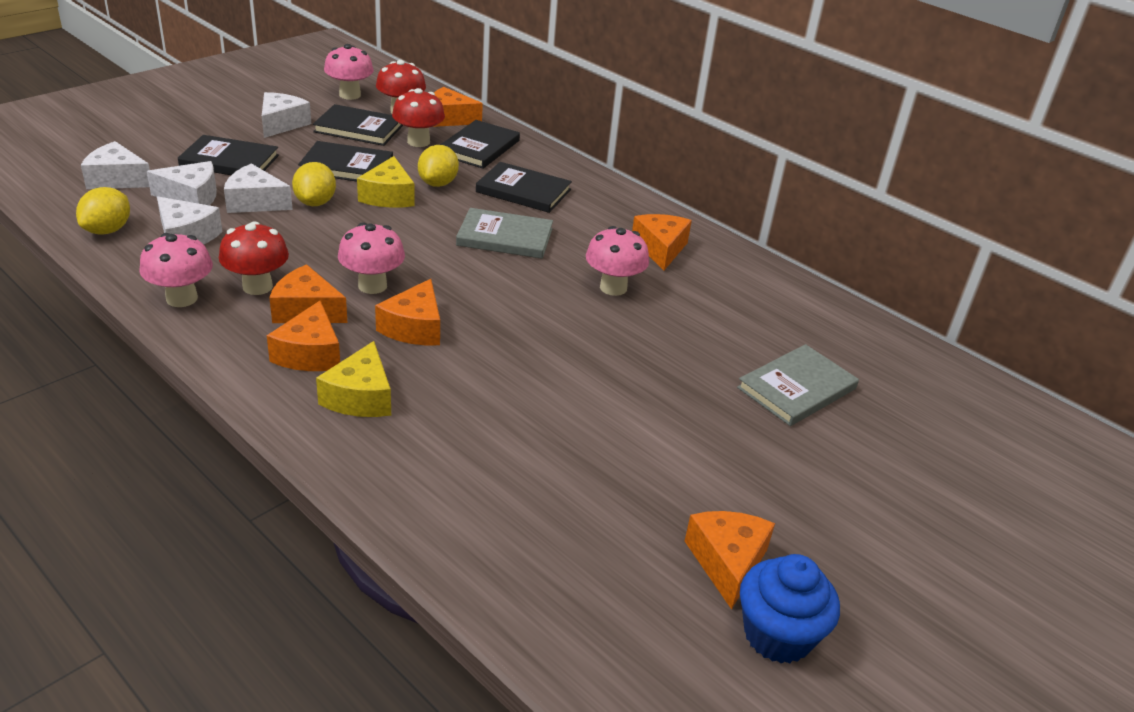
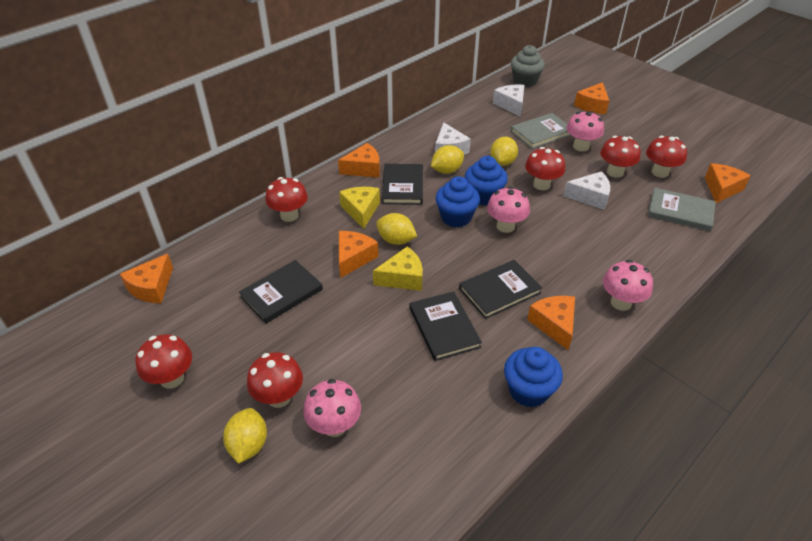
black book: 5 -> 4
blue cupcake: 1 -> 3
grey cupcake: 0 -> 1
red mushroom: 3 -> 6
white cheese: 5 -> 3
yellow lemon: 3 -> 4

